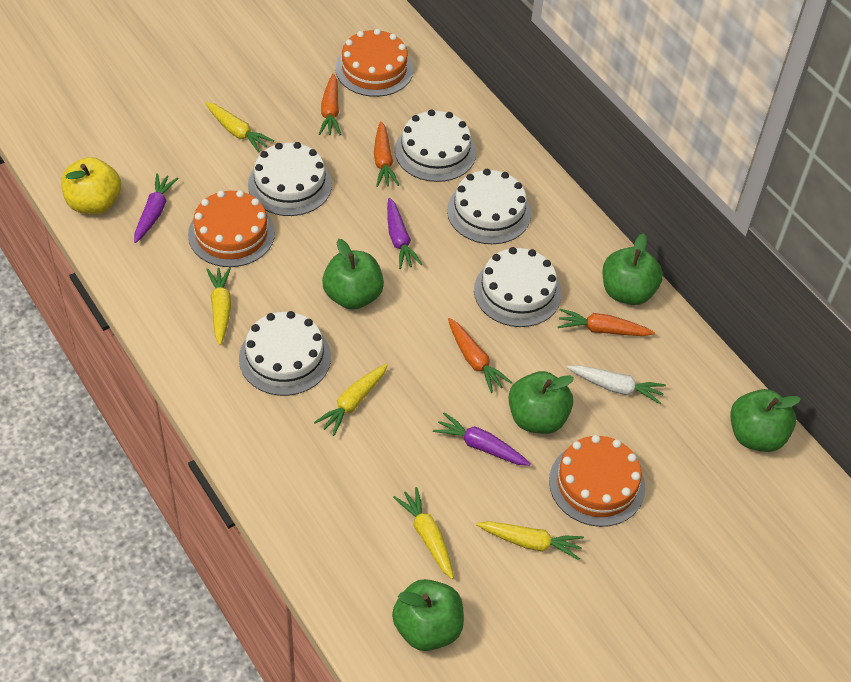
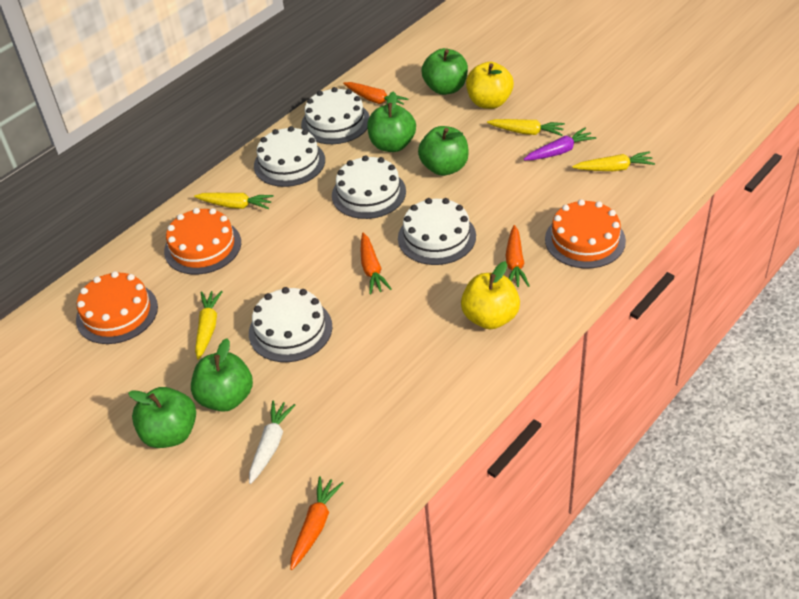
purple carrot: 3 -> 1
yellow apple: 1 -> 2
yellow carrot: 5 -> 4

